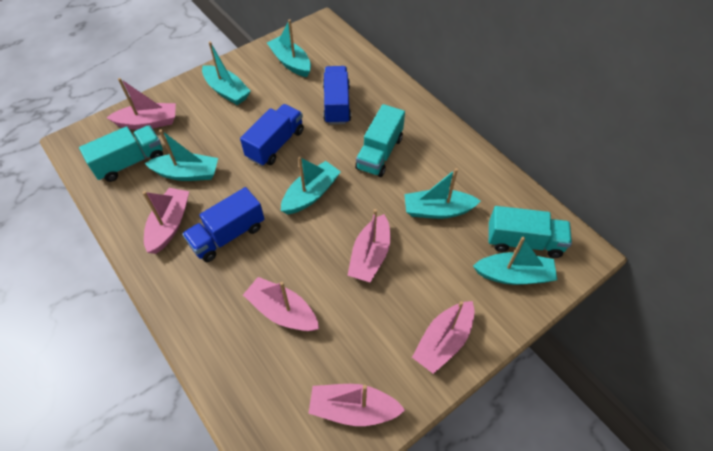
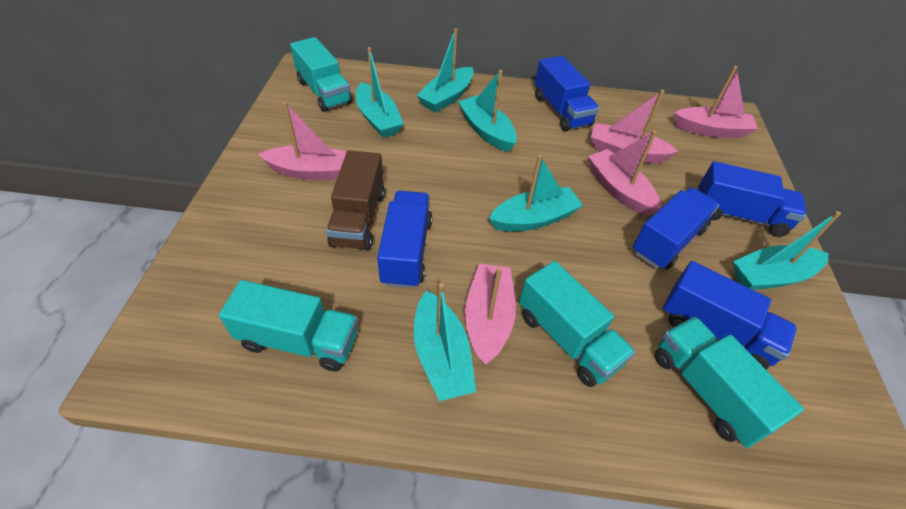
blue truck: 3 -> 5
brown truck: 0 -> 1
pink boat: 6 -> 5
turquoise truck: 3 -> 4

